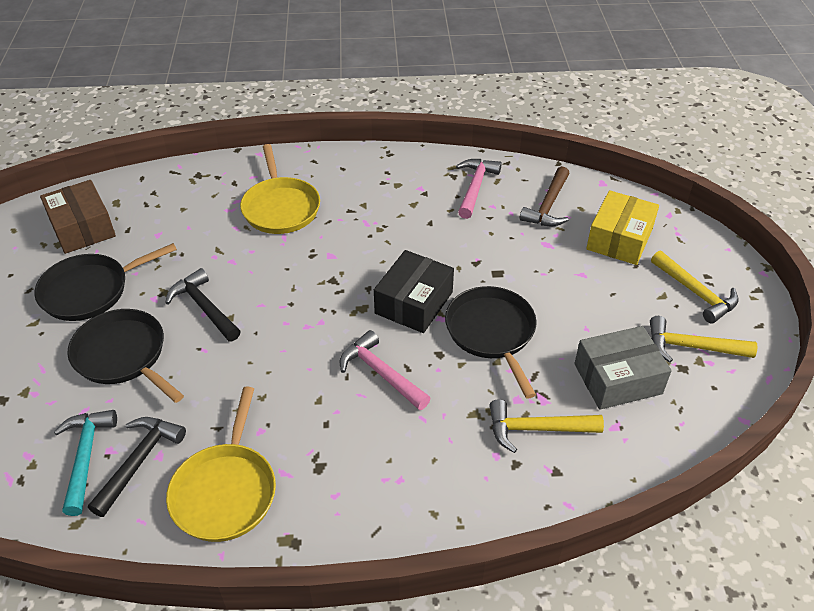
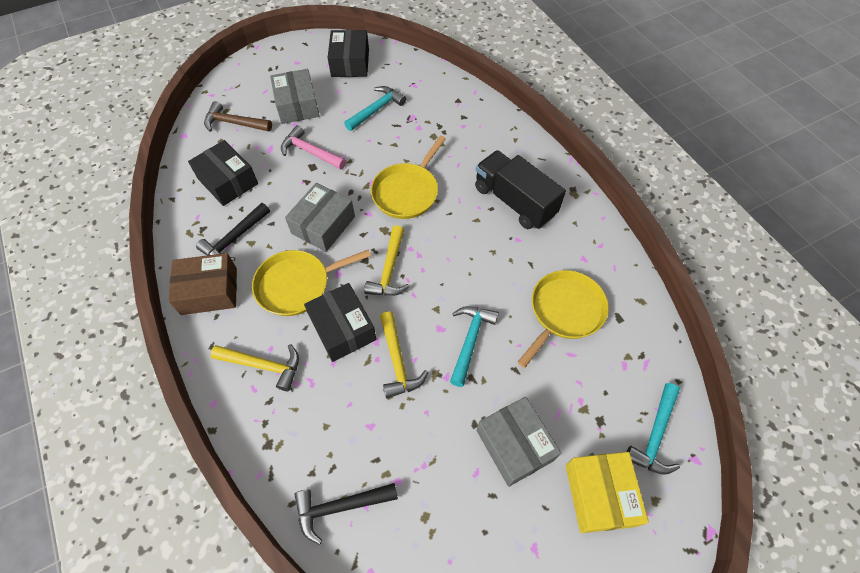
black box: 1 -> 3
black pan: 3 -> 0
black truck: 0 -> 1
grey box: 1 -> 3
pink hammer: 2 -> 1
turquoise hammer: 1 -> 3
yellow pan: 2 -> 3

